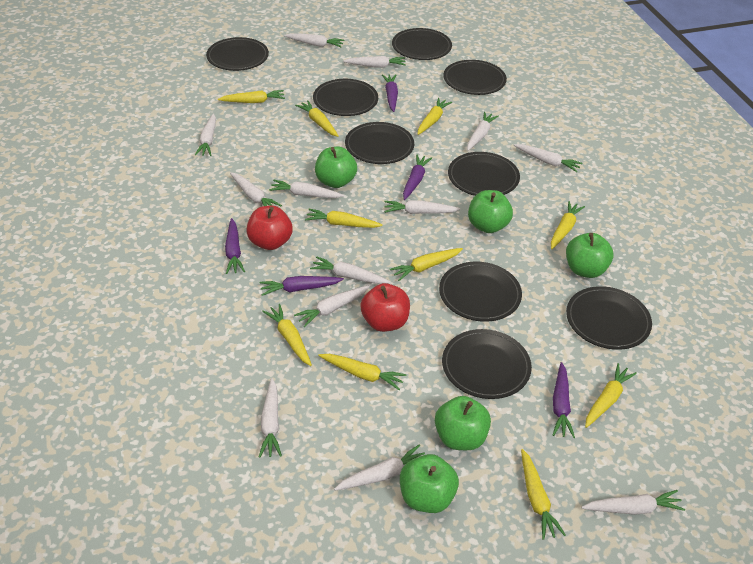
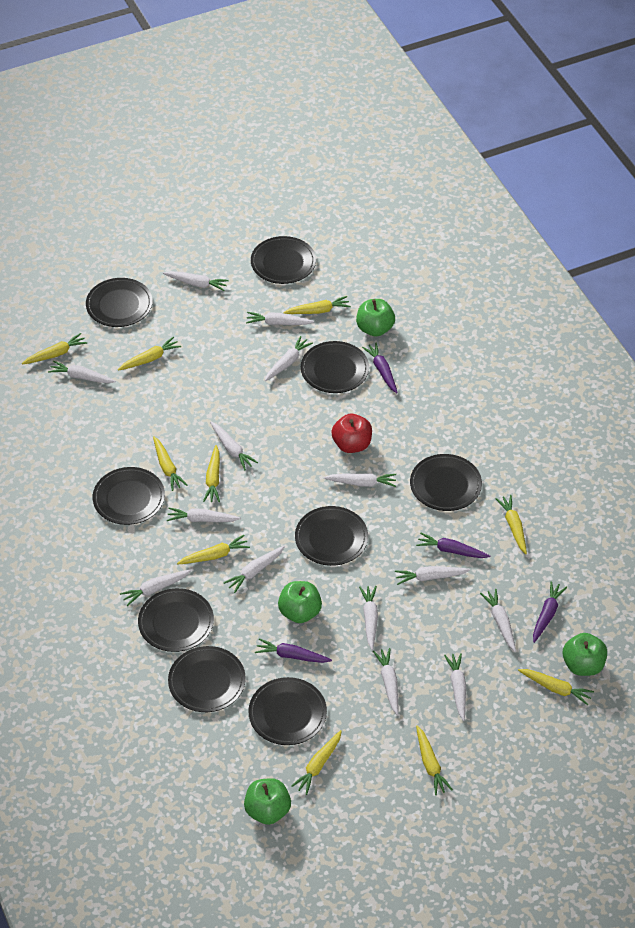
green apple: 5 -> 4
purple carrot: 5 -> 4
red apple: 2 -> 1
white carrot: 13 -> 14

